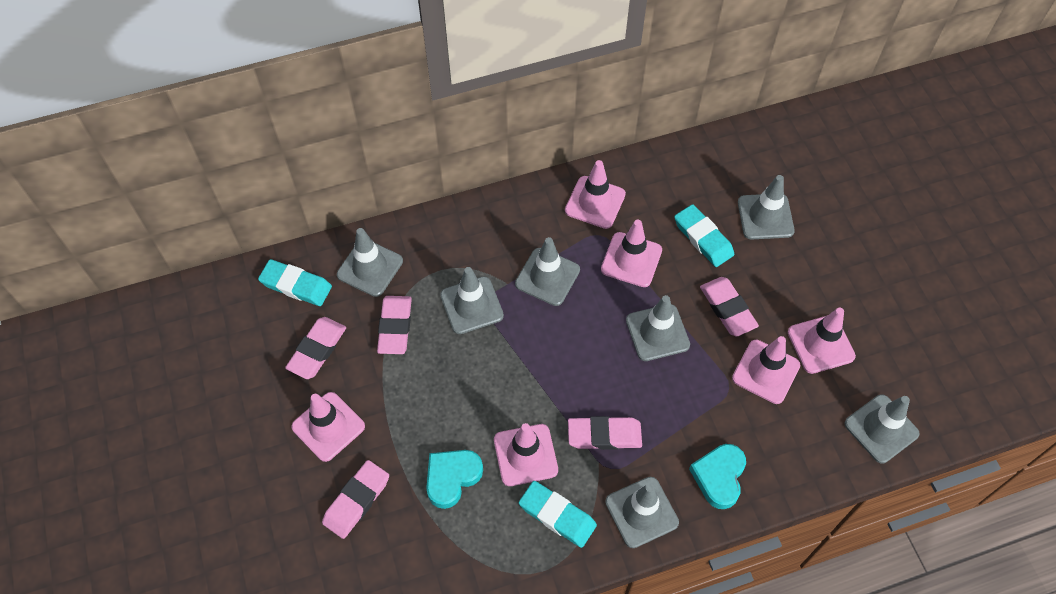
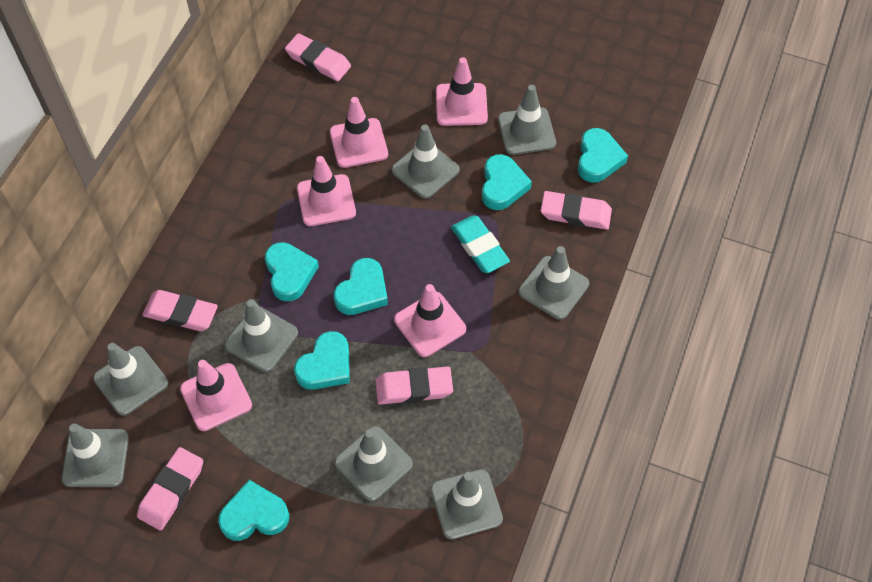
grey traffic cone: 7 -> 8
pink traffic cone: 6 -> 5
turquoise eraser: 3 -> 1
turquoise heart: 2 -> 6

